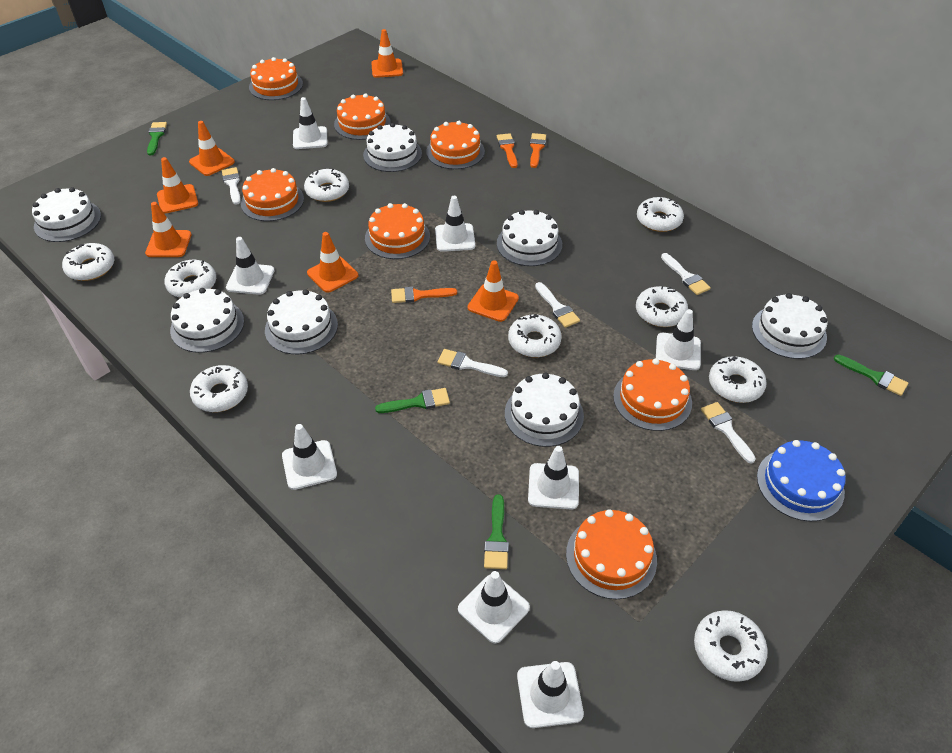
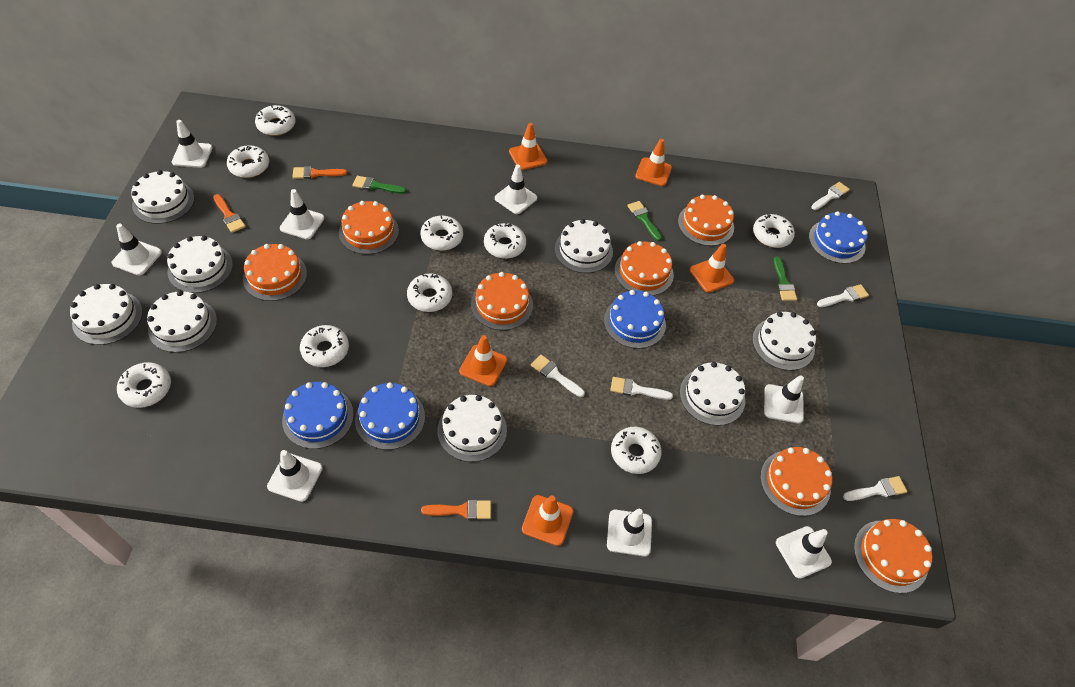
blue cake: 1 -> 4
green brush: 4 -> 3
orange traffic cone: 6 -> 5
white cake: 7 -> 8

